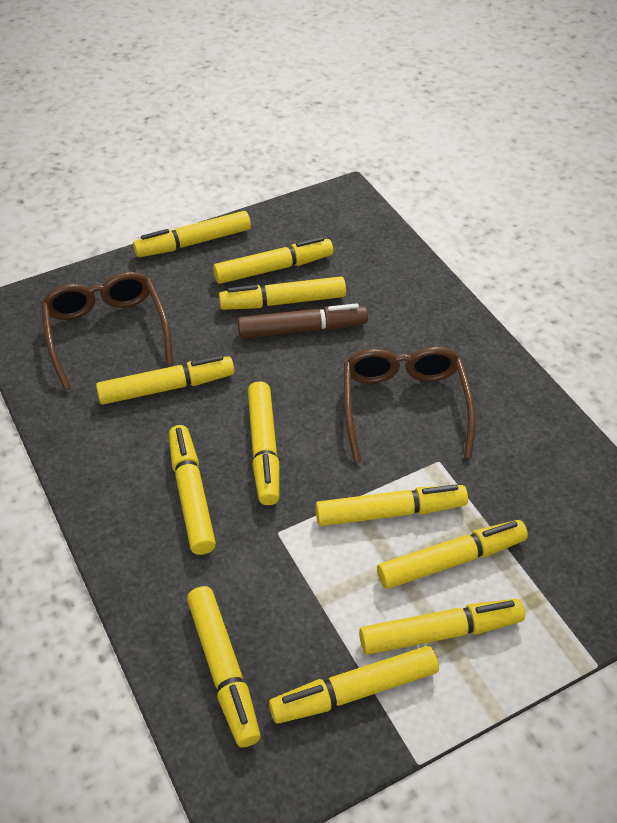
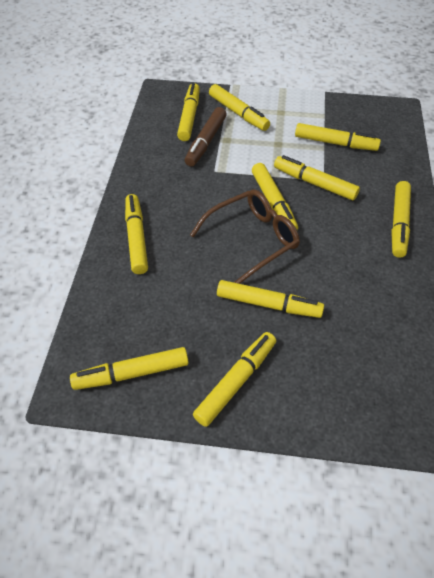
brown glasses: 2 -> 1
yellow marker: 11 -> 10

